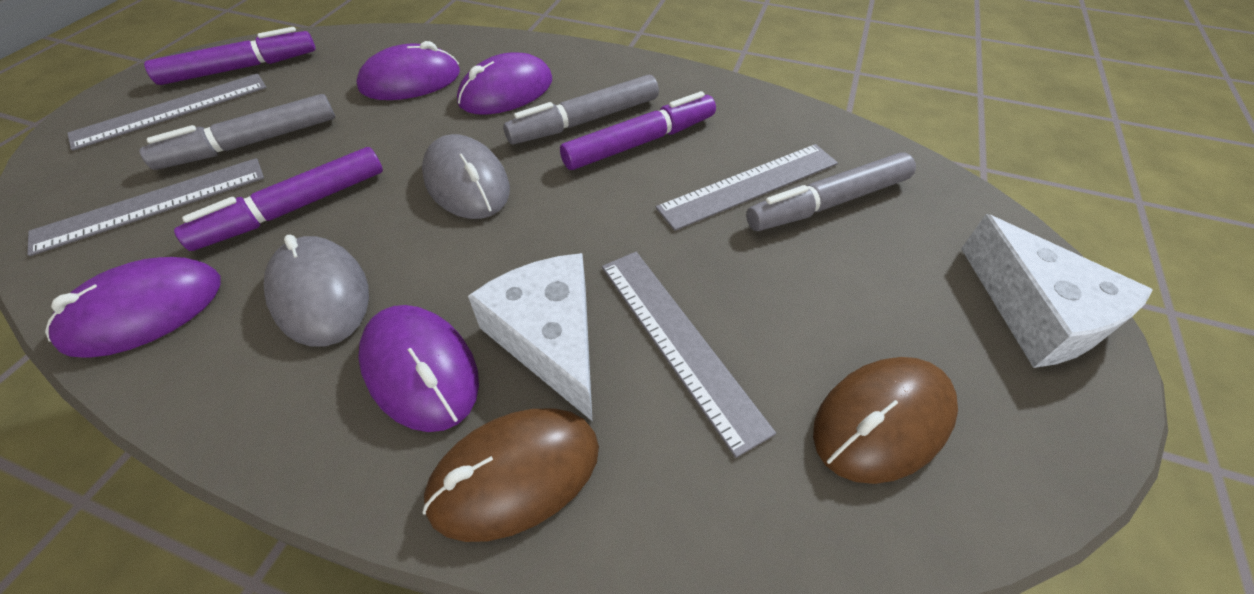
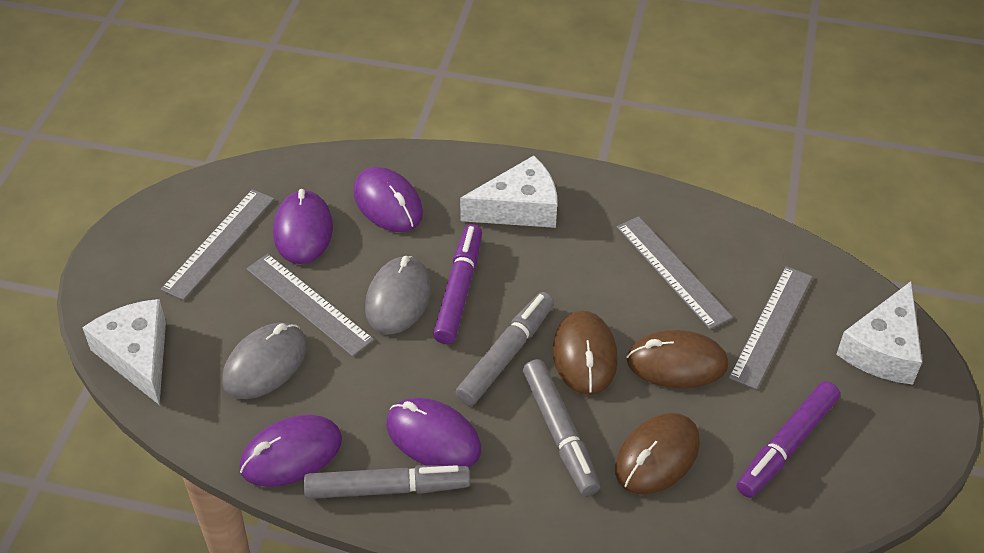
brown mouse: 2 -> 3
purple marker: 3 -> 2
white cheese: 2 -> 3

